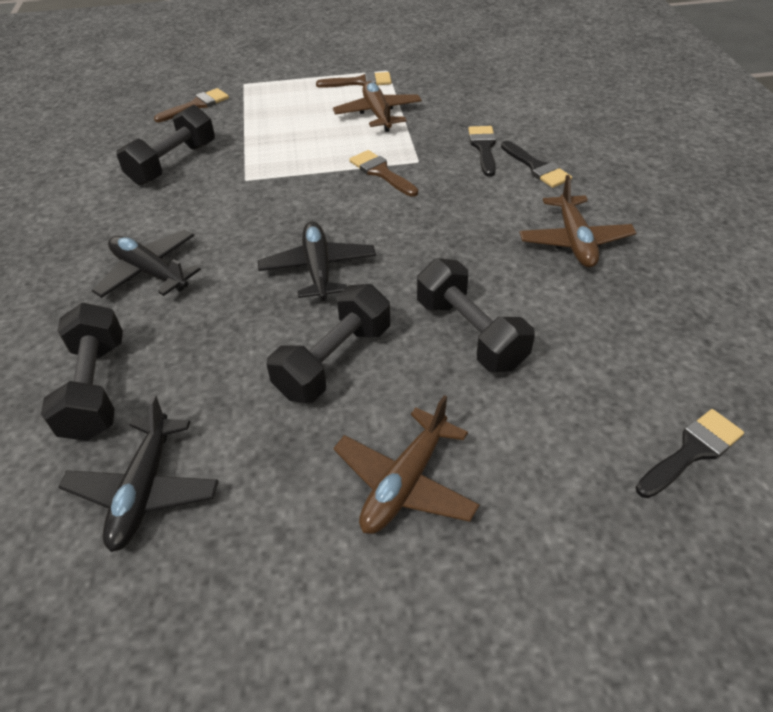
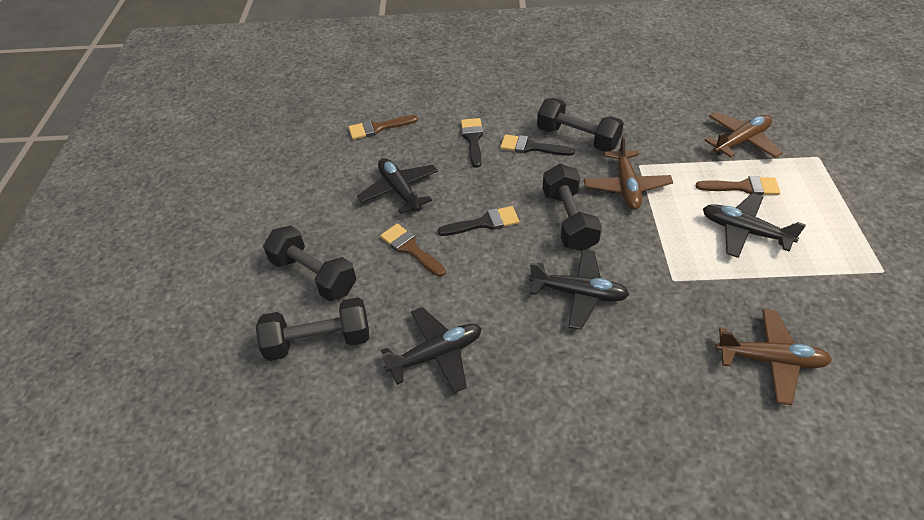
black plane: 3 -> 4

